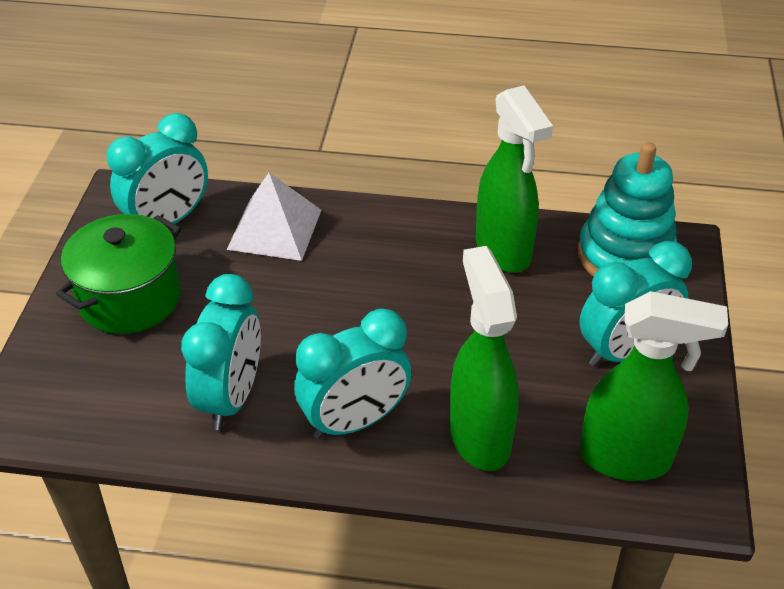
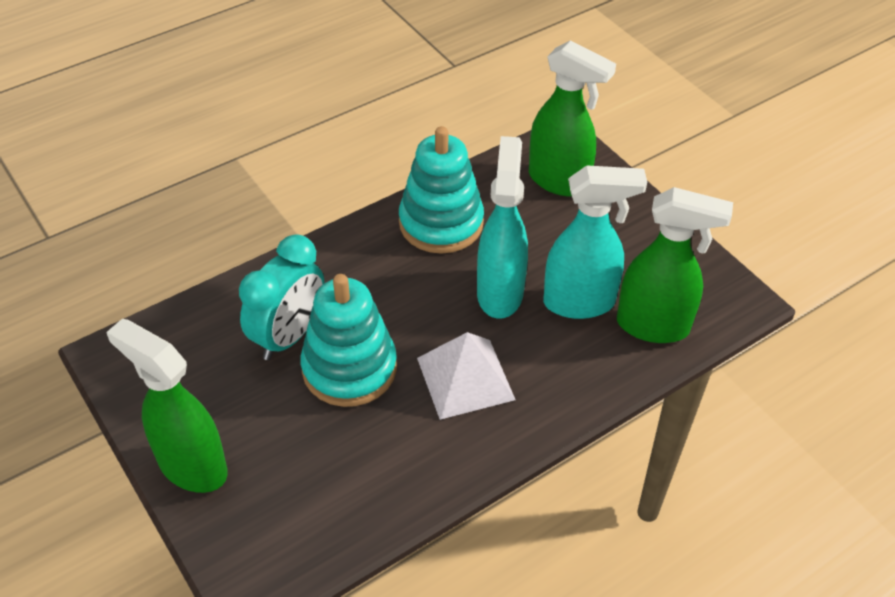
green pot: 1 -> 0
turquoise clock: 4 -> 1
turquoise spray bottle: 0 -> 2
turquoise stacking toy: 1 -> 2

